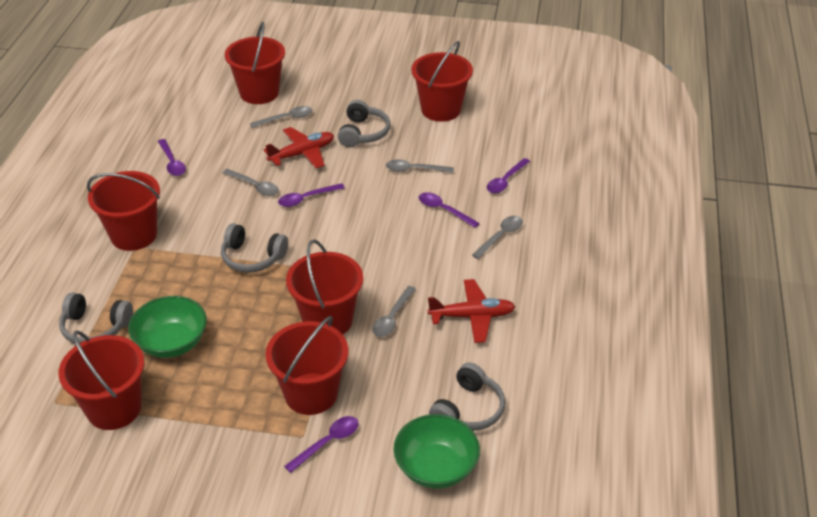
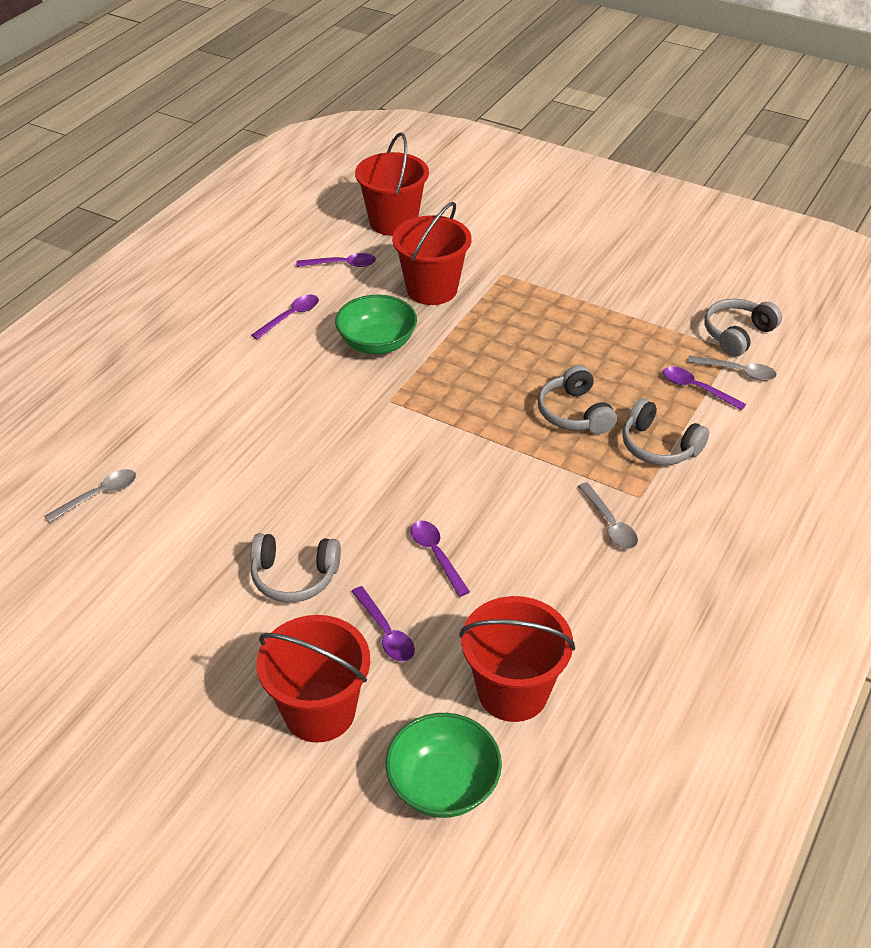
grey spoon: 5 -> 3
red bucket: 6 -> 4
red plane: 2 -> 0

